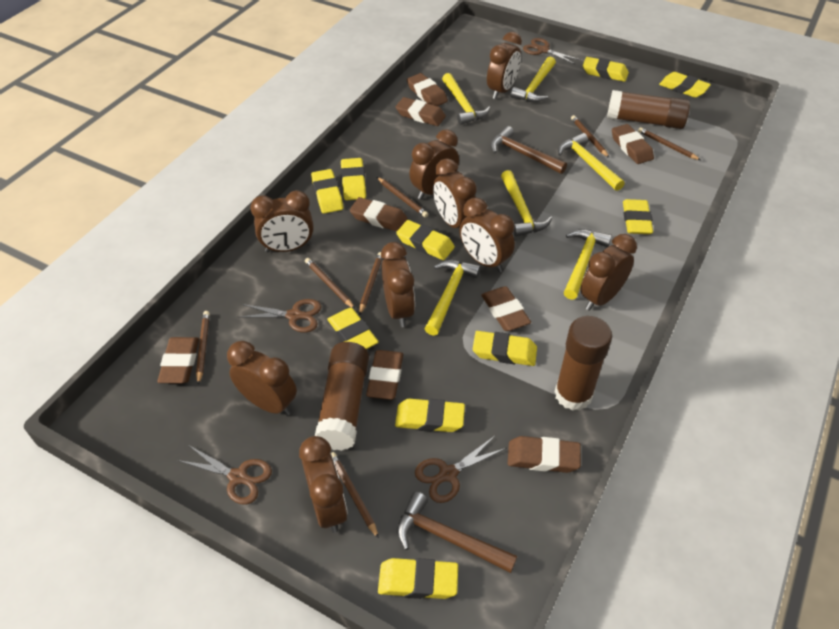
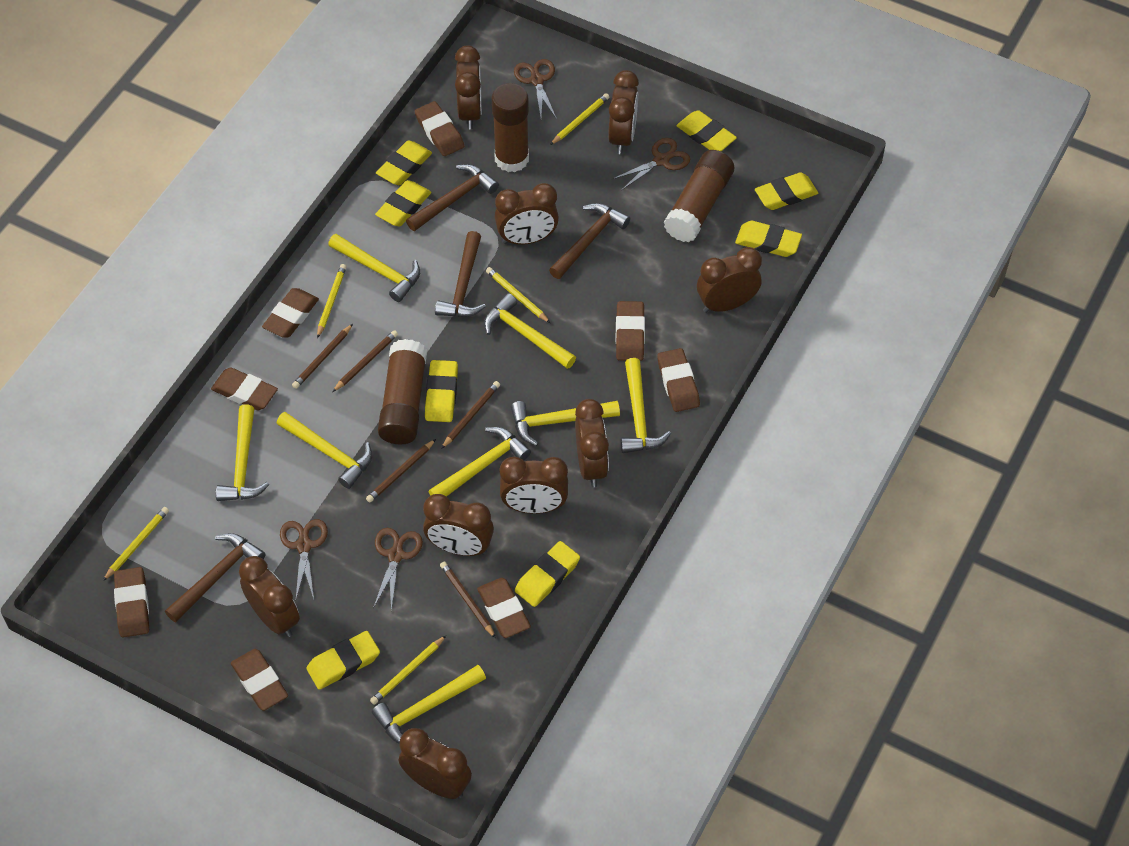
brown hammer: 2 -> 4
brown pencil: 7 -> 5
yellow eraser: 10 -> 8
yellow hammer: 6 -> 8
yellow pencil: 0 -> 5

